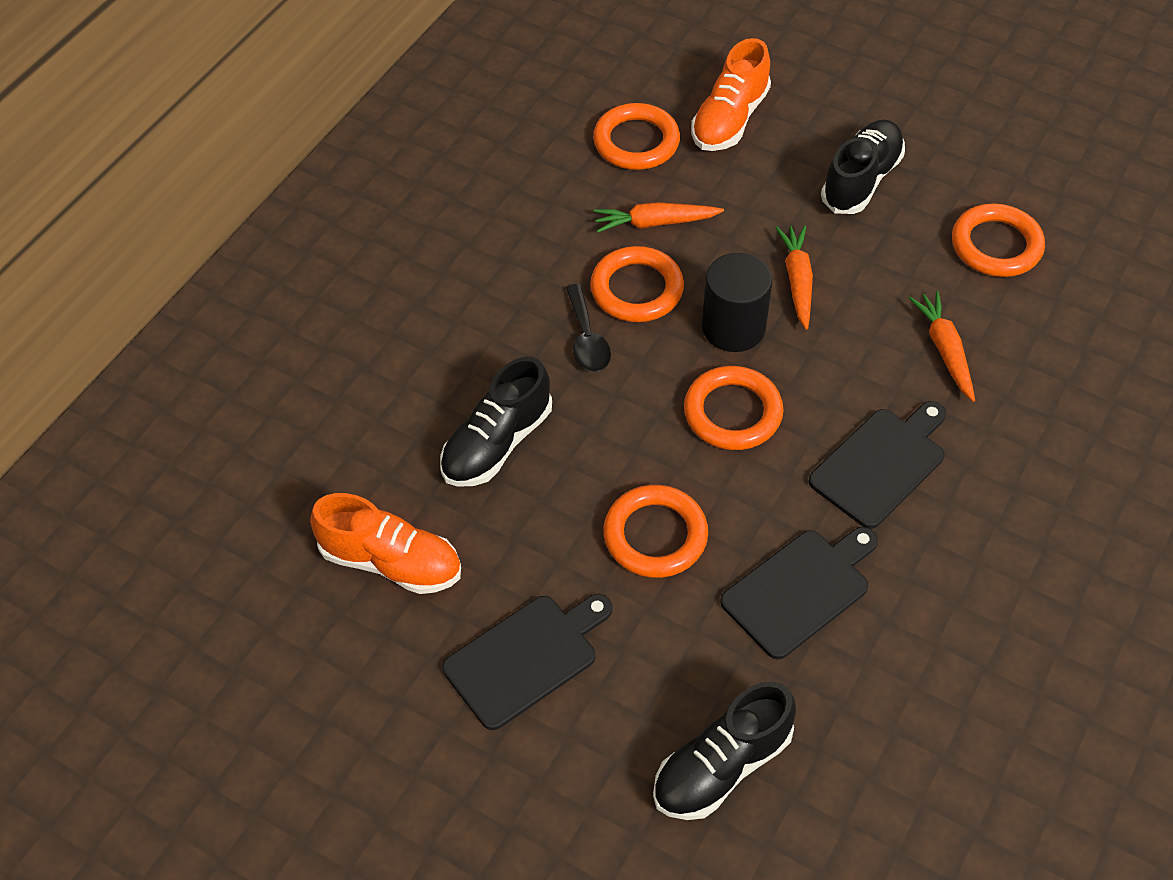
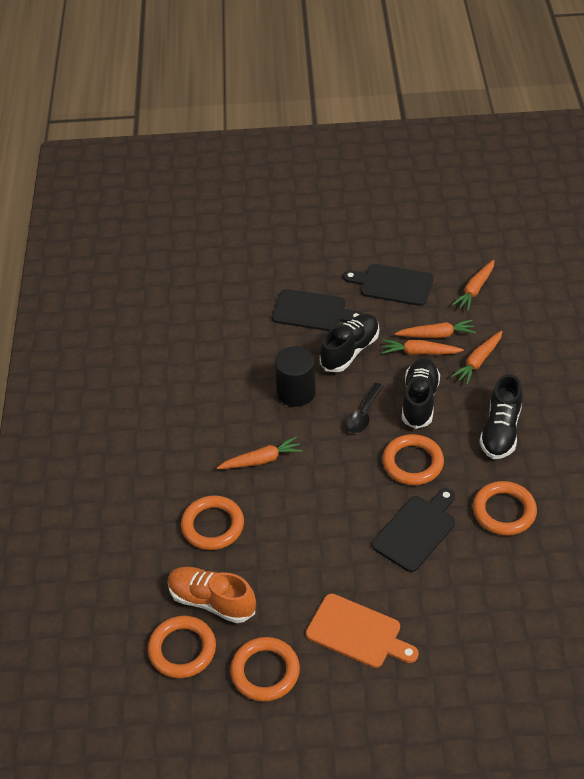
orange carrot: 3 -> 5
orange cutting board: 0 -> 1
orange shoe: 2 -> 1

